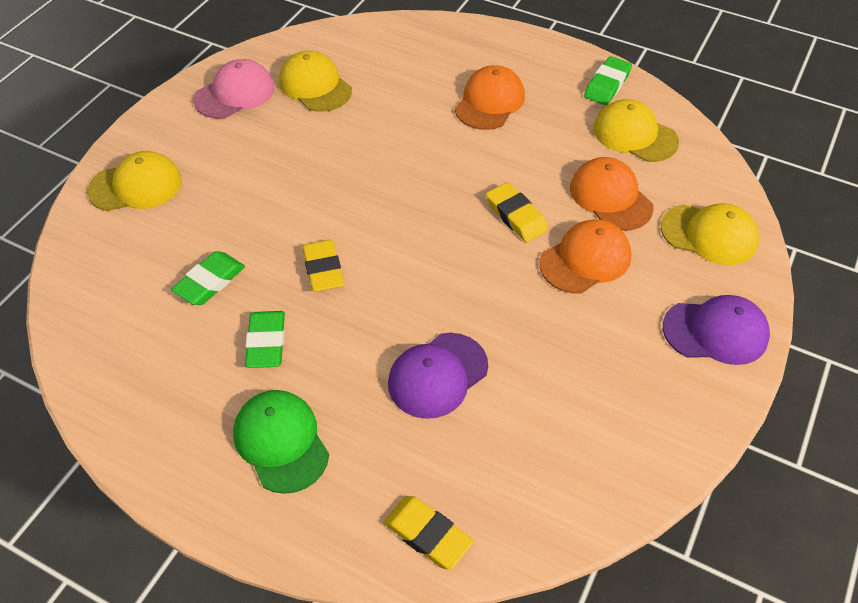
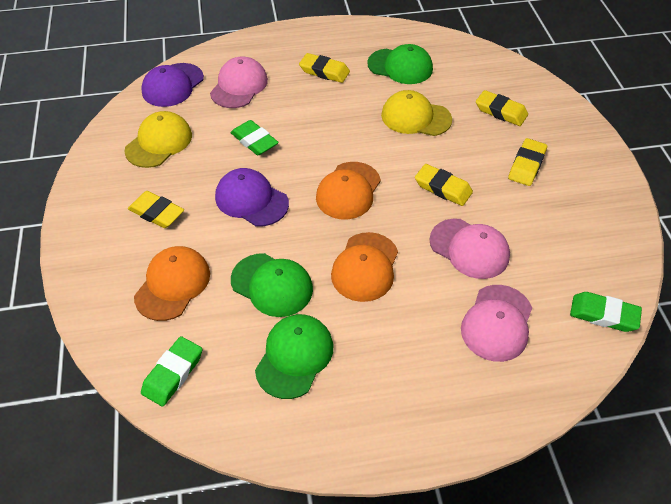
green cap: 1 -> 3
pink cap: 1 -> 3
yellow cap: 4 -> 2
yellow eraser: 3 -> 5

